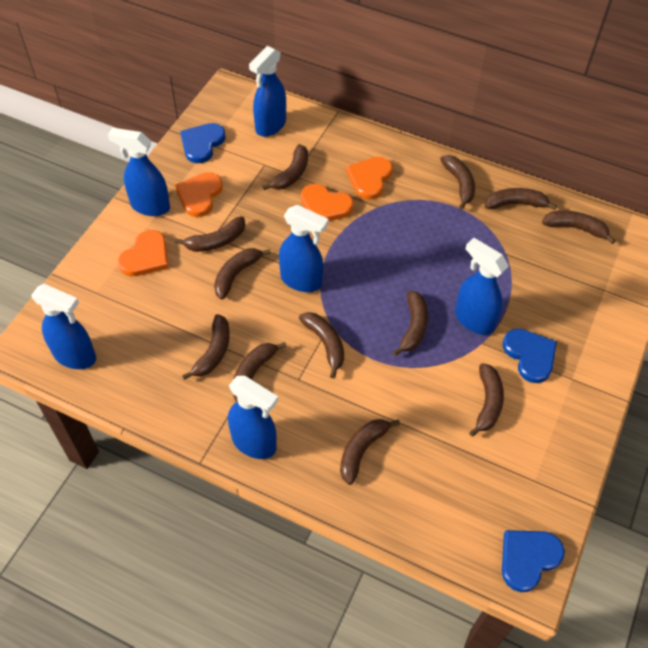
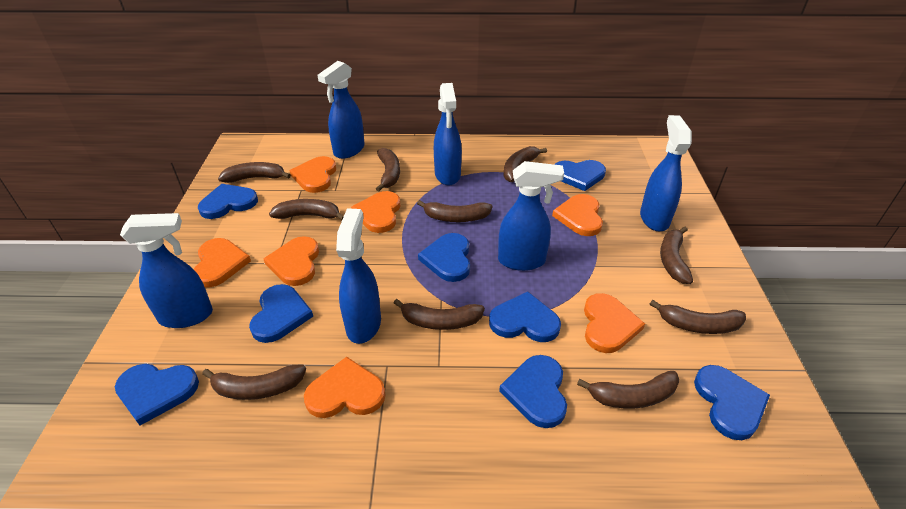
blue heart: 3 -> 8
brown banana: 12 -> 10
orange heart: 4 -> 7

